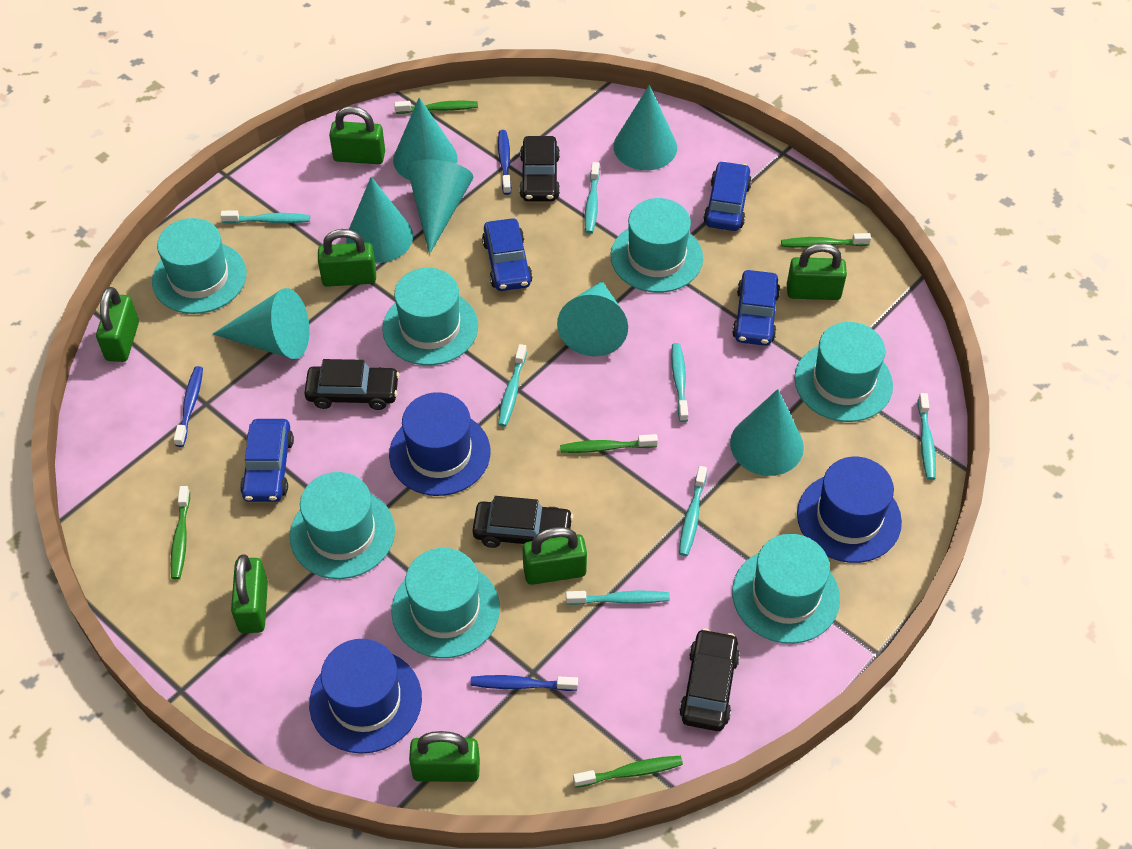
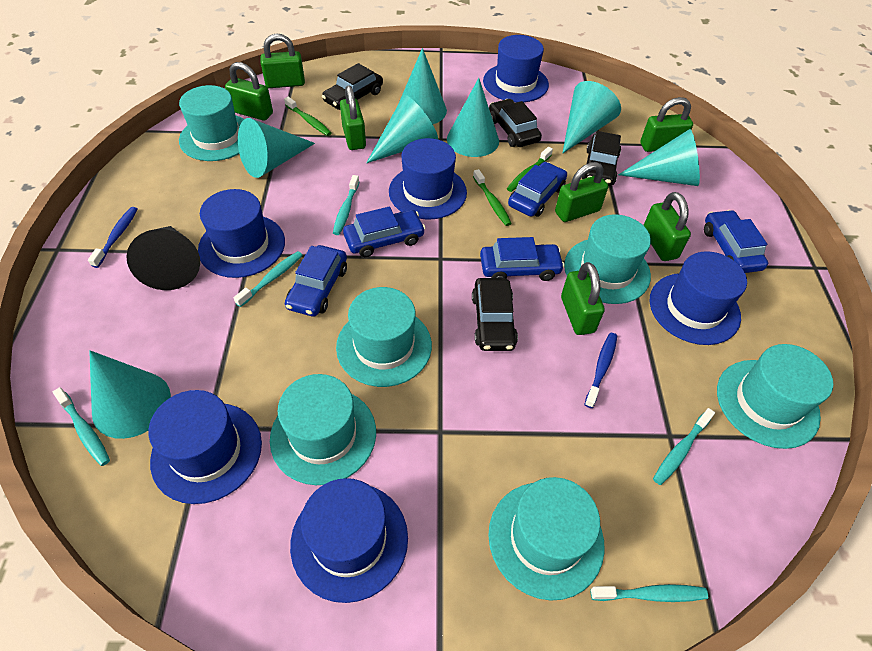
black cone: 0 -> 1
blue car: 4 -> 5
blue hat: 3 -> 6
blue toothbrush: 3 -> 2
green toothbrush: 5 -> 3
turquoise hat: 7 -> 6
turquoise toothbrush: 7 -> 5

